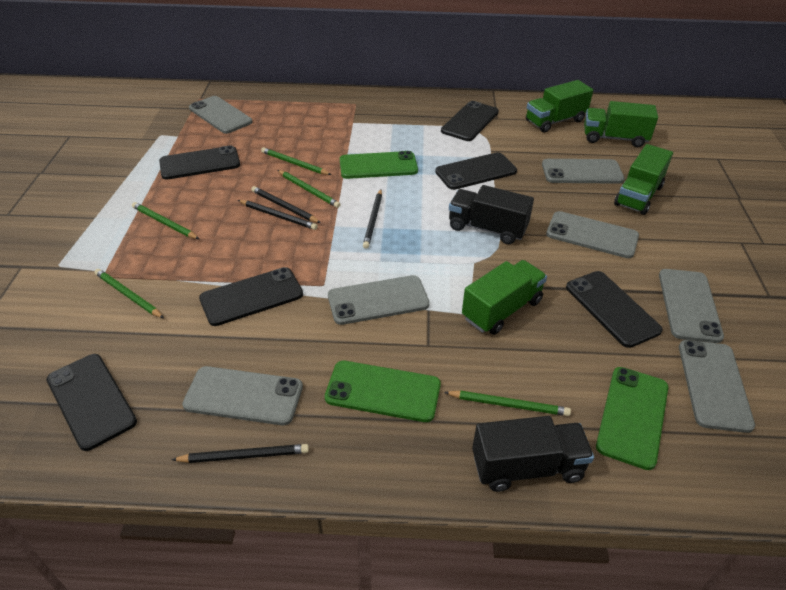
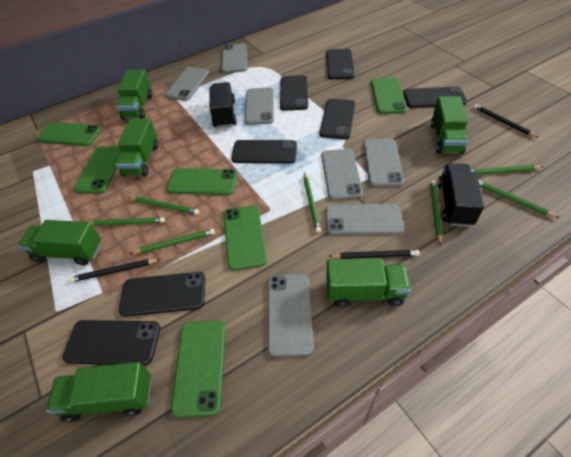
black pencil: 4 -> 3
black phone: 6 -> 7
green pencil: 5 -> 7
green phone: 3 -> 6
green truck: 4 -> 6

